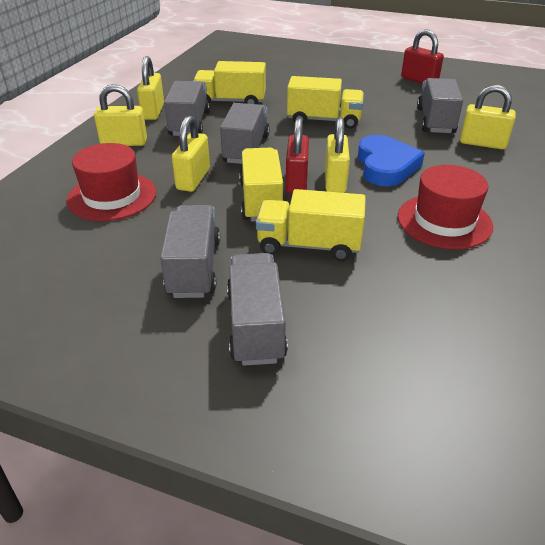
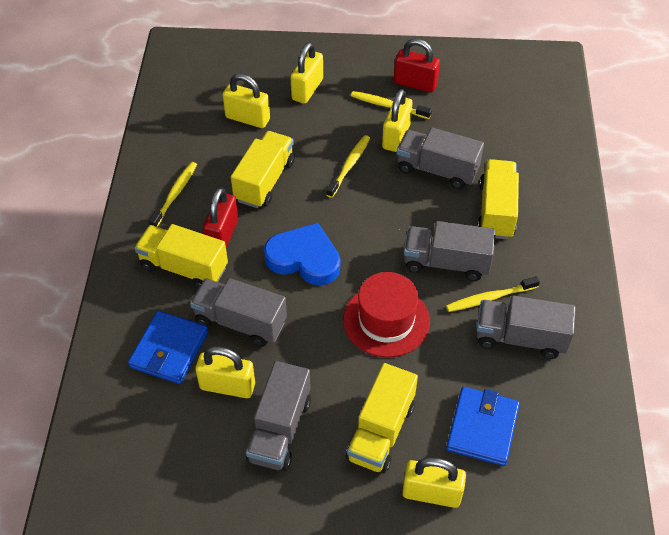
blue wallet: 0 -> 2
red hat: 2 -> 1
yellow toothbrush: 0 -> 4

